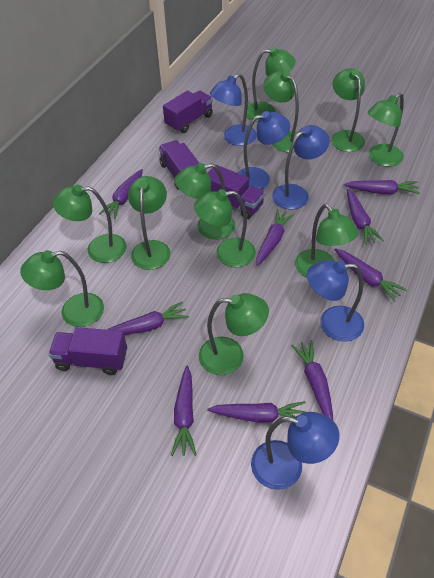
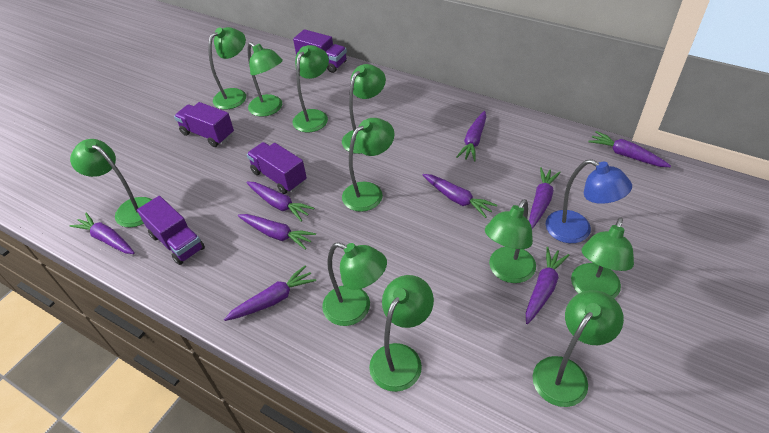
blue lamp: 5 -> 1

